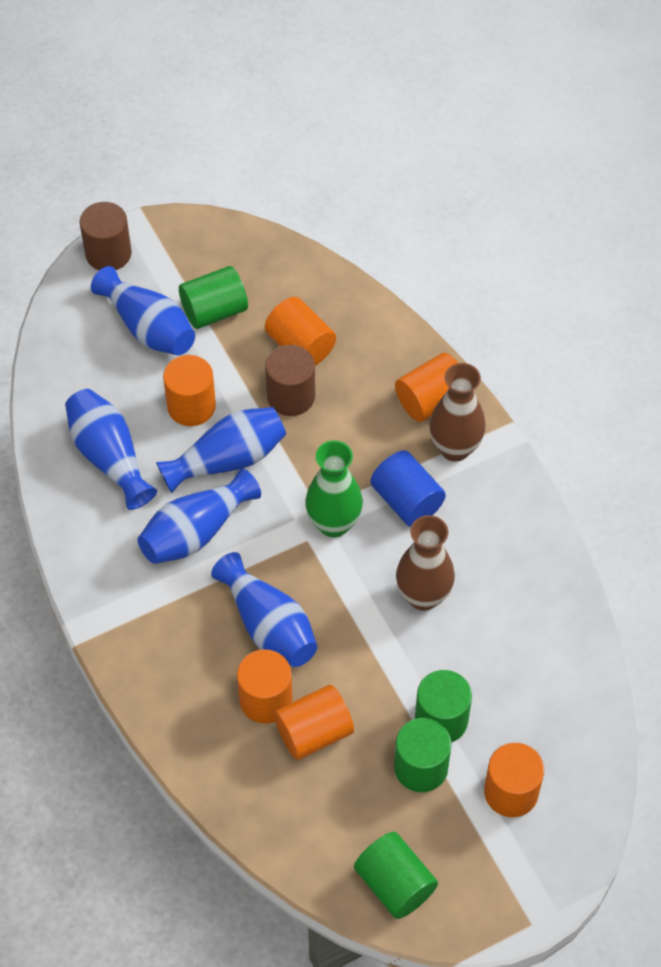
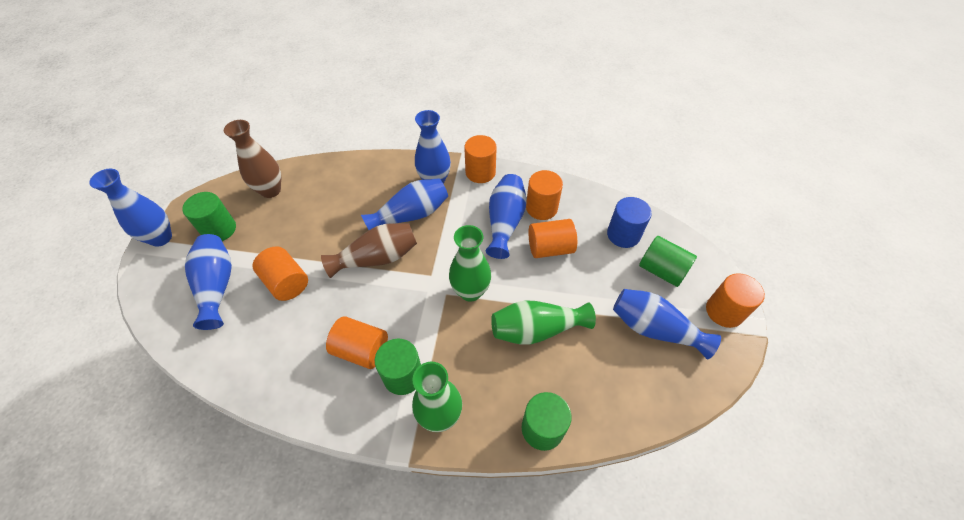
blue vase: 5 -> 6
brown cylinder: 2 -> 0
green vase: 1 -> 3

